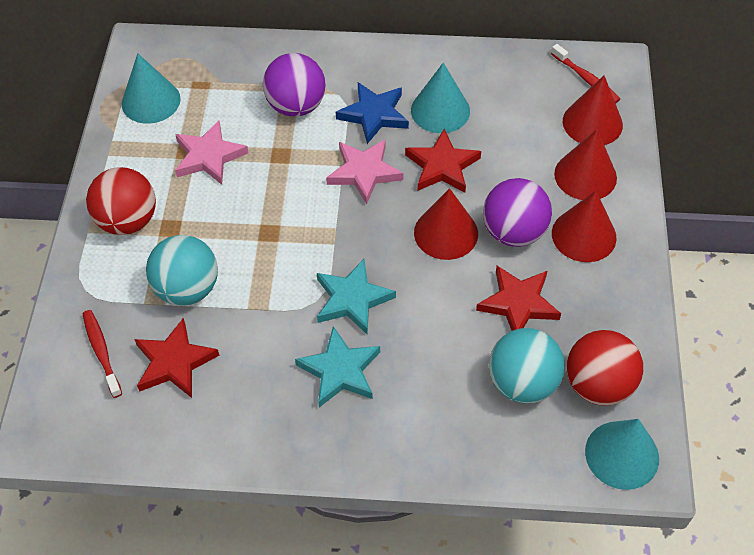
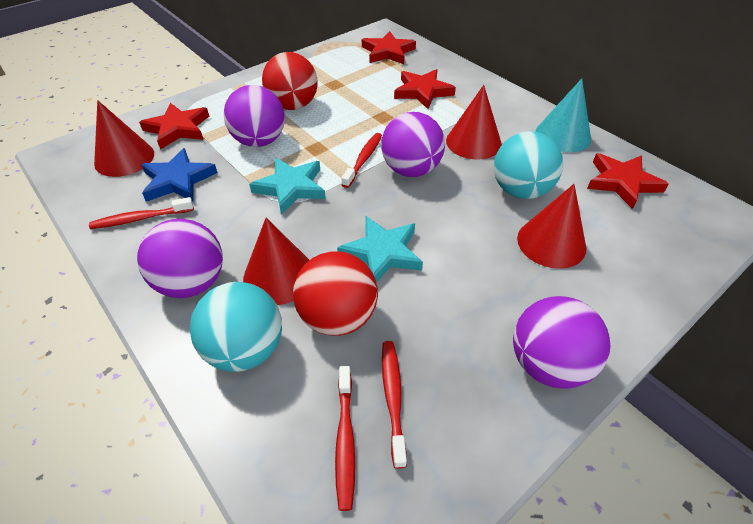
pink star: 2 -> 0
purple ball: 2 -> 4
red star: 3 -> 4
red toothbrush: 2 -> 4
turquoise cone: 3 -> 1

